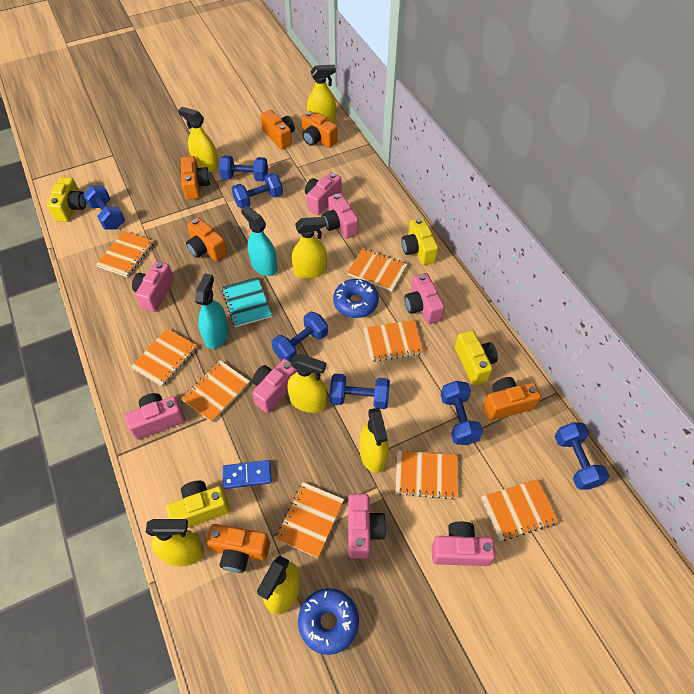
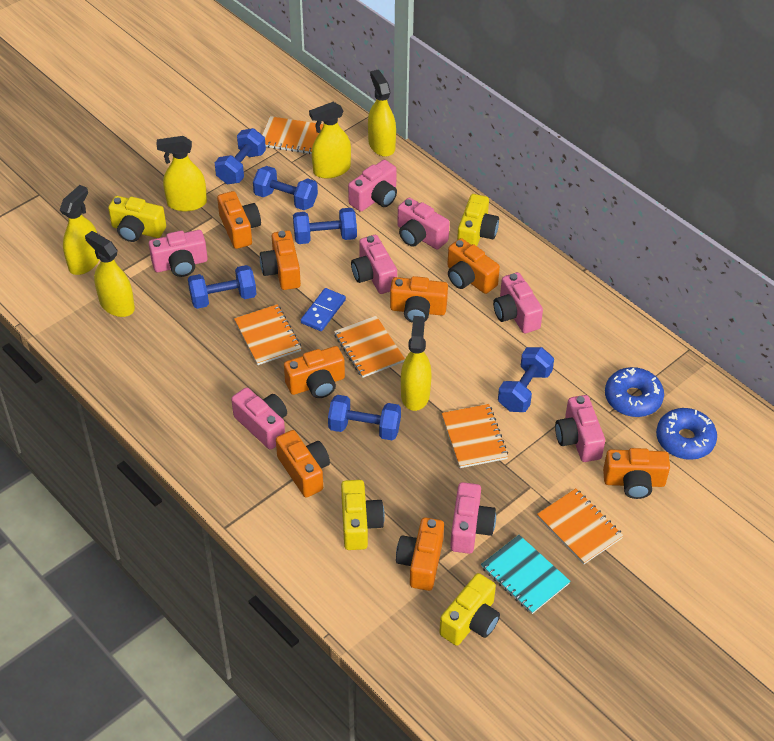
blue dumbbell: 7 -> 6
orange camera: 6 -> 8
orange notebook: 8 -> 5
turquoise spray bottle: 2 -> 0
yellow spray bottle: 7 -> 6

